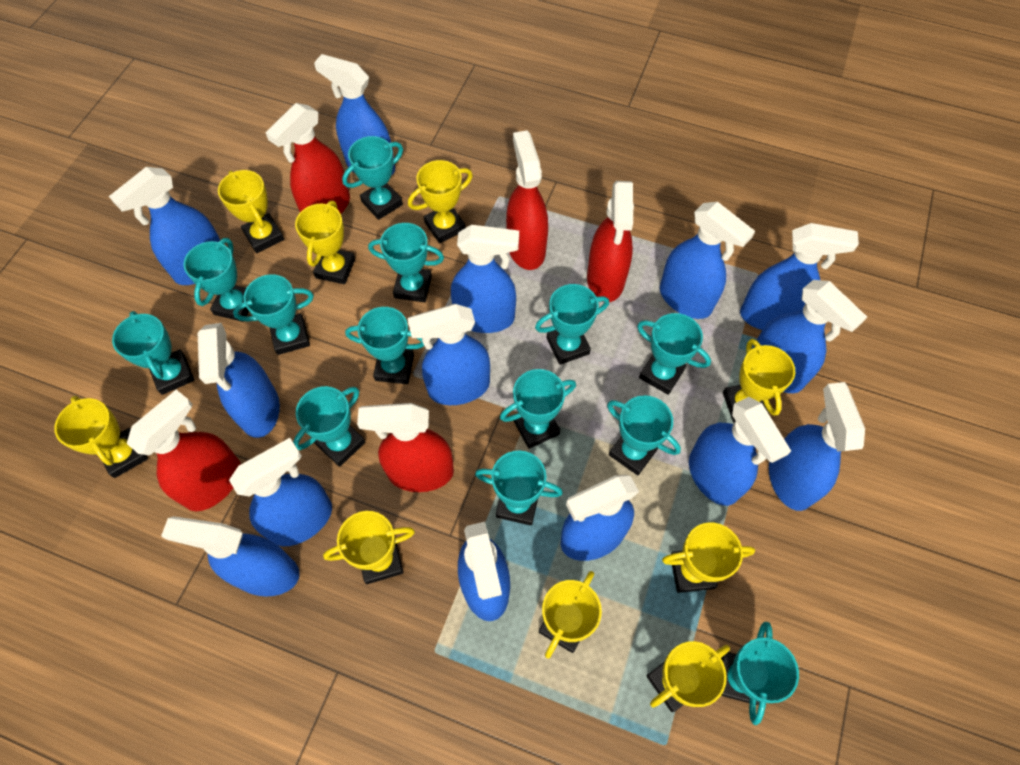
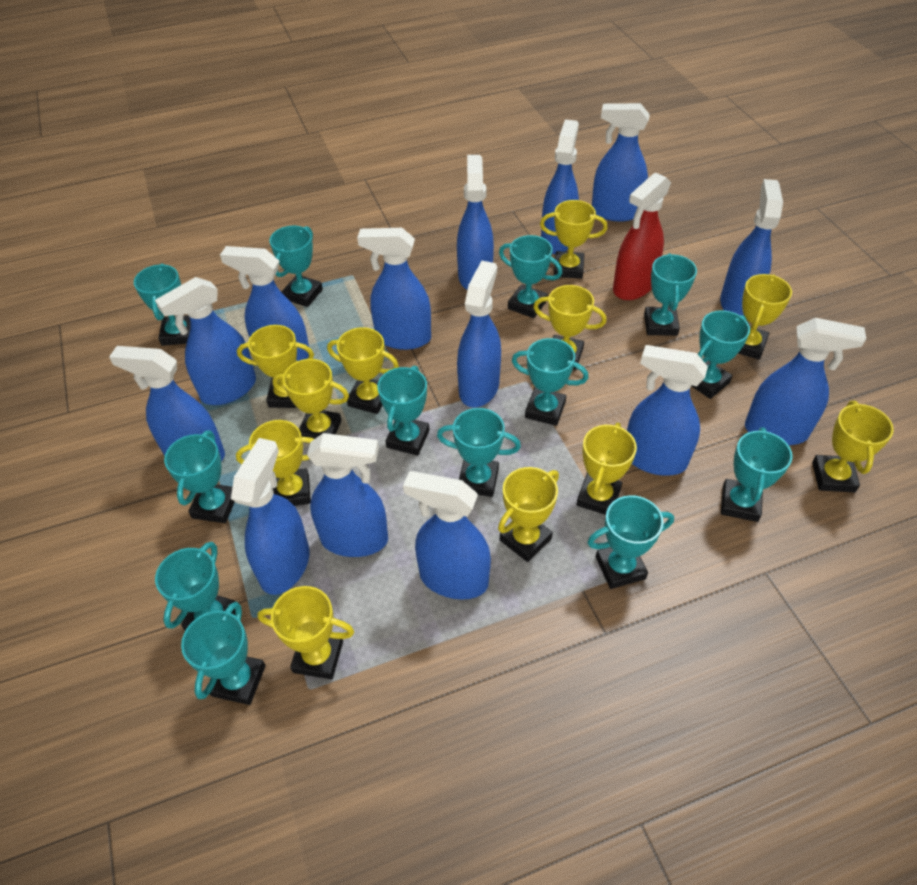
red spray bottle: 5 -> 1
yellow trophy: 9 -> 11

